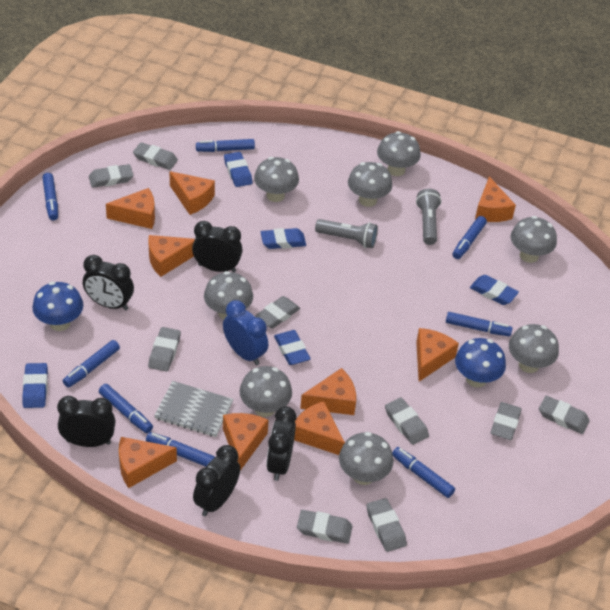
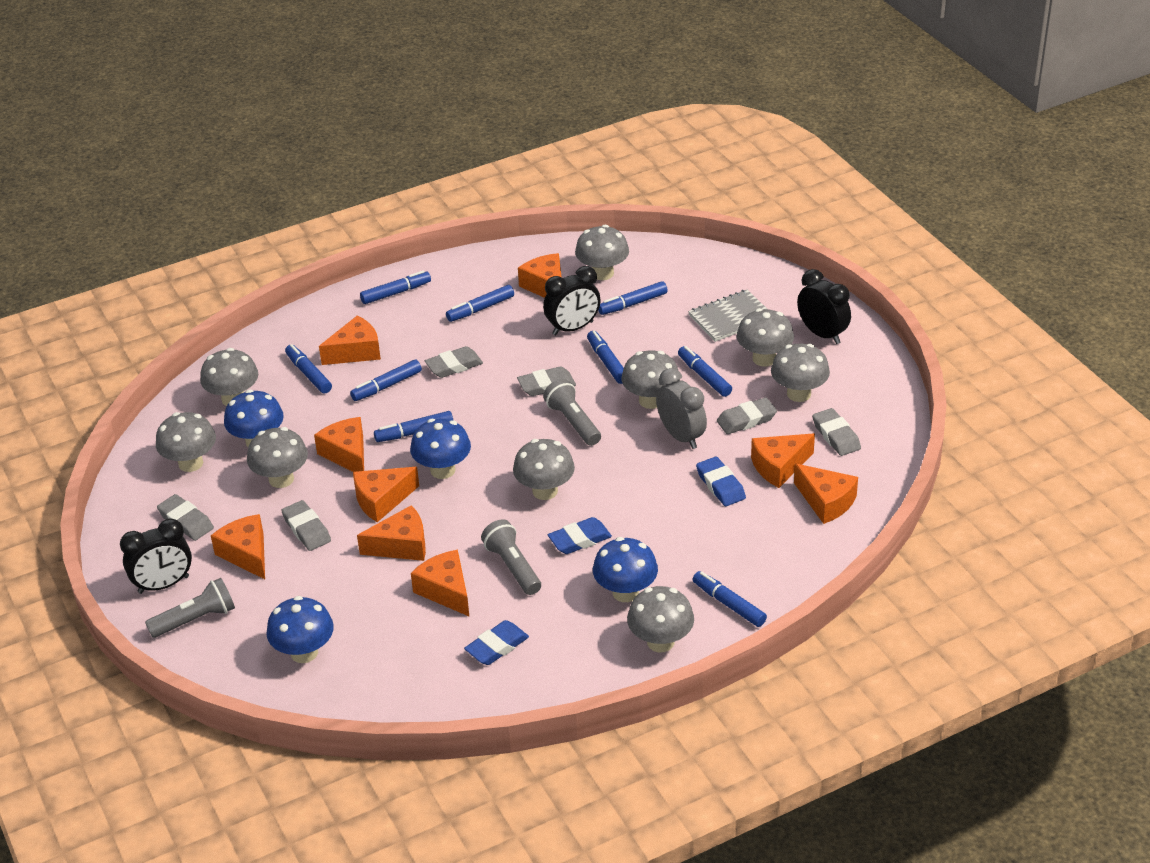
black clock: 5 -> 3
blue clock: 1 -> 0
blue eraser: 5 -> 3
blue marker: 8 -> 9
blue mushroom: 2 -> 4
grey clock: 0 -> 1
grey eraser: 9 -> 6
grey flashlight: 2 -> 3
grey mushroom: 8 -> 9

